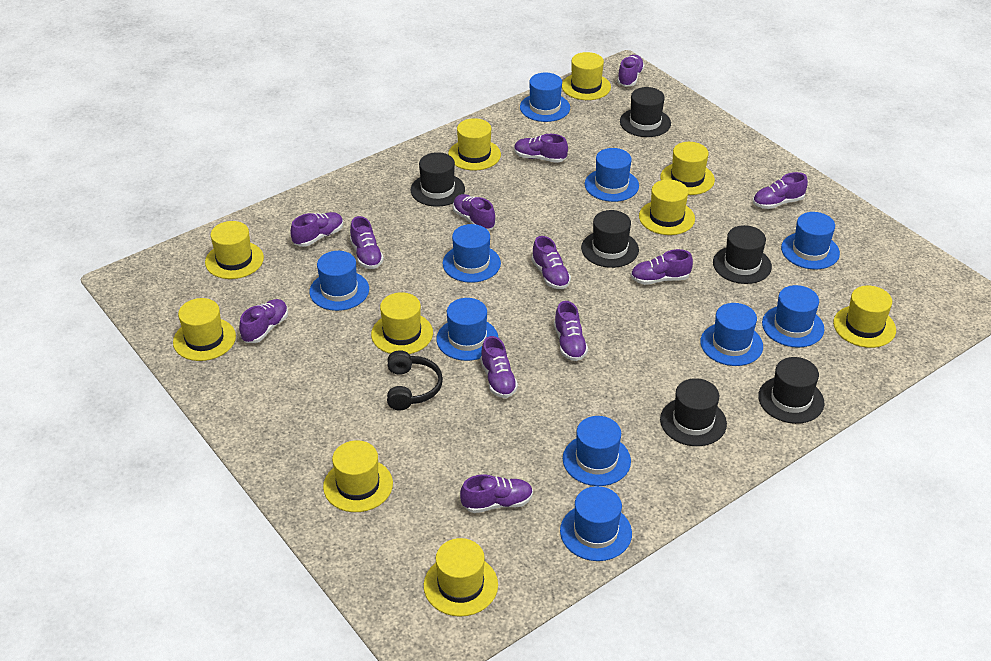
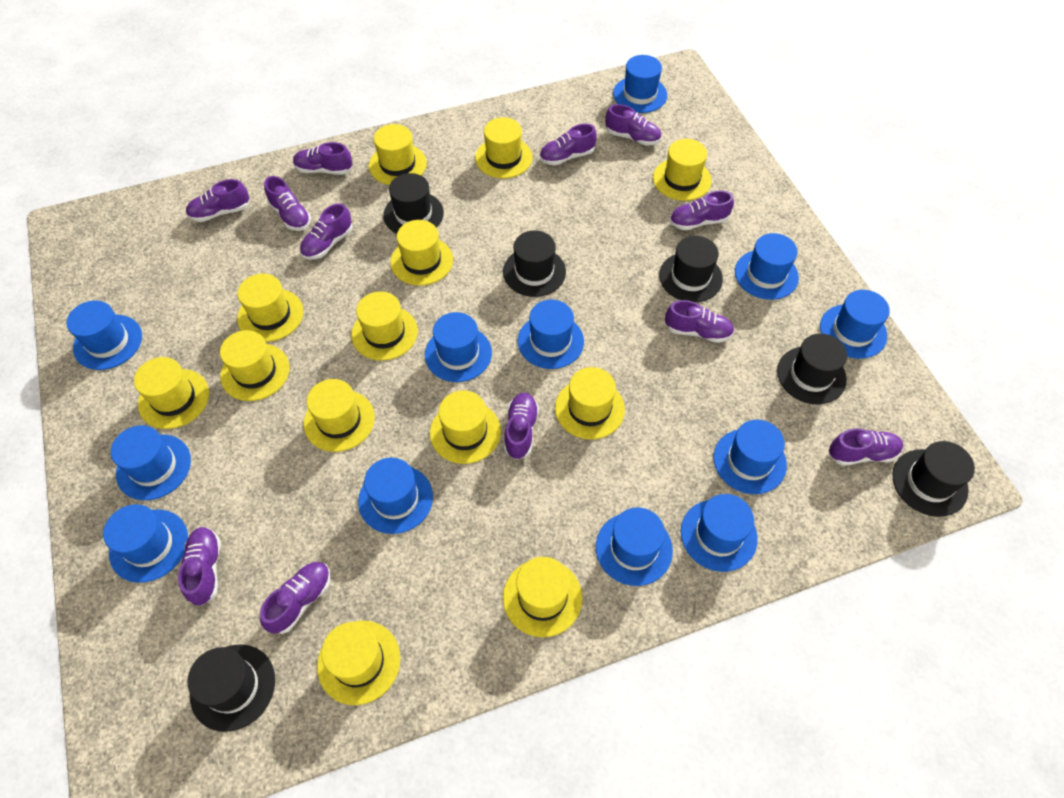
black headphones: 1 -> 0
blue hat: 10 -> 12
yellow hat: 10 -> 13

